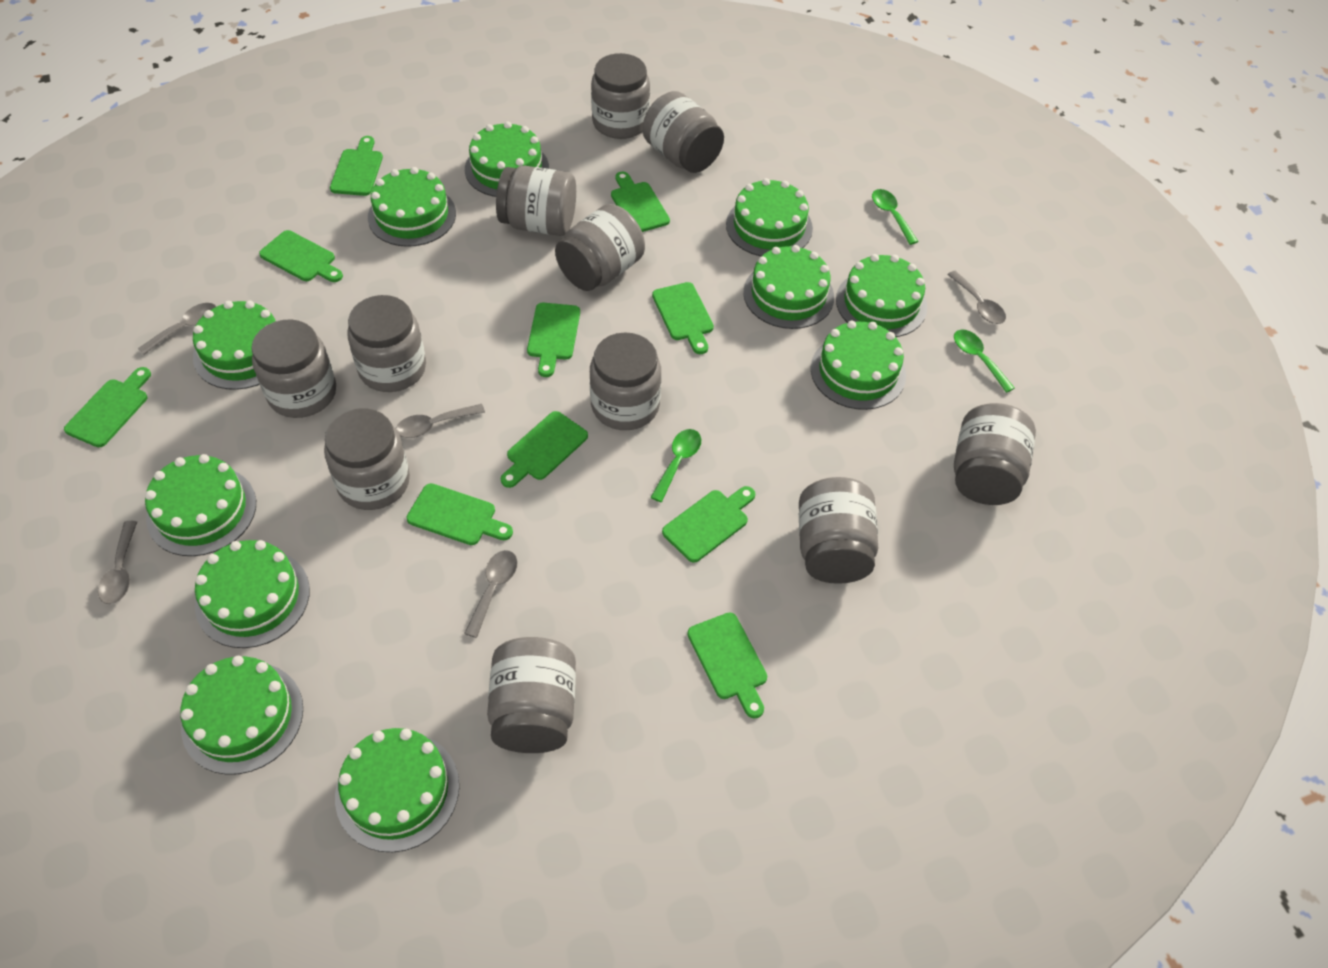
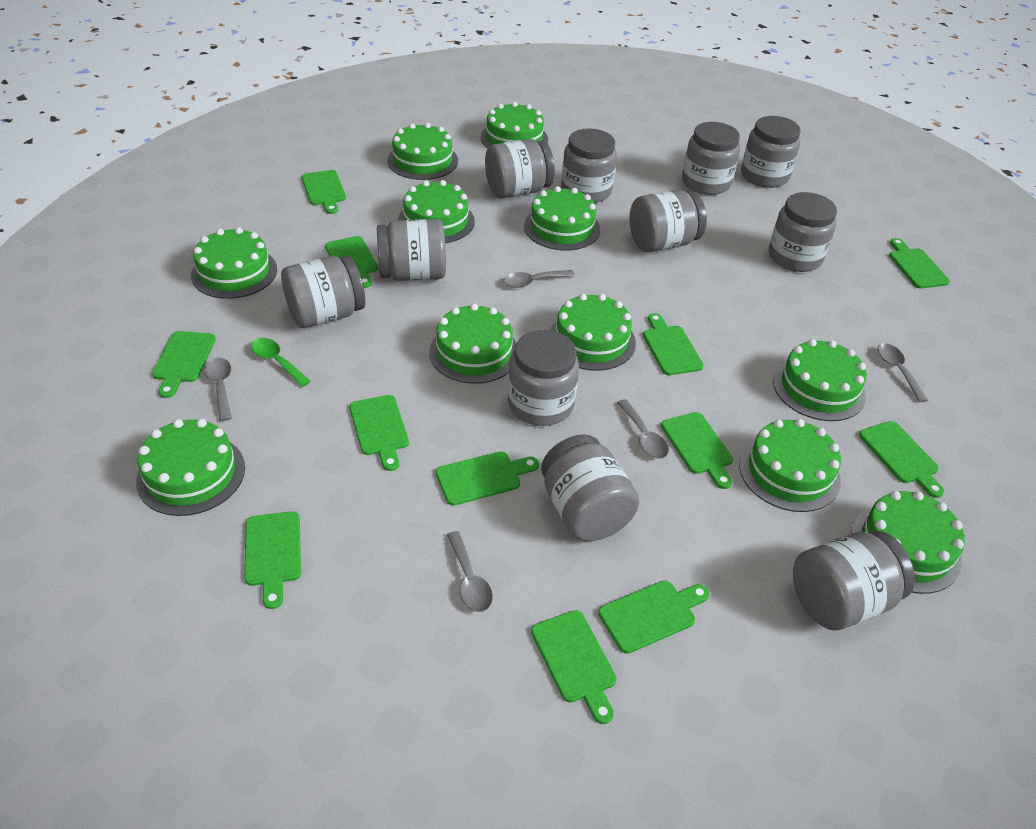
green cutting board: 10 -> 12
green spoon: 3 -> 1

